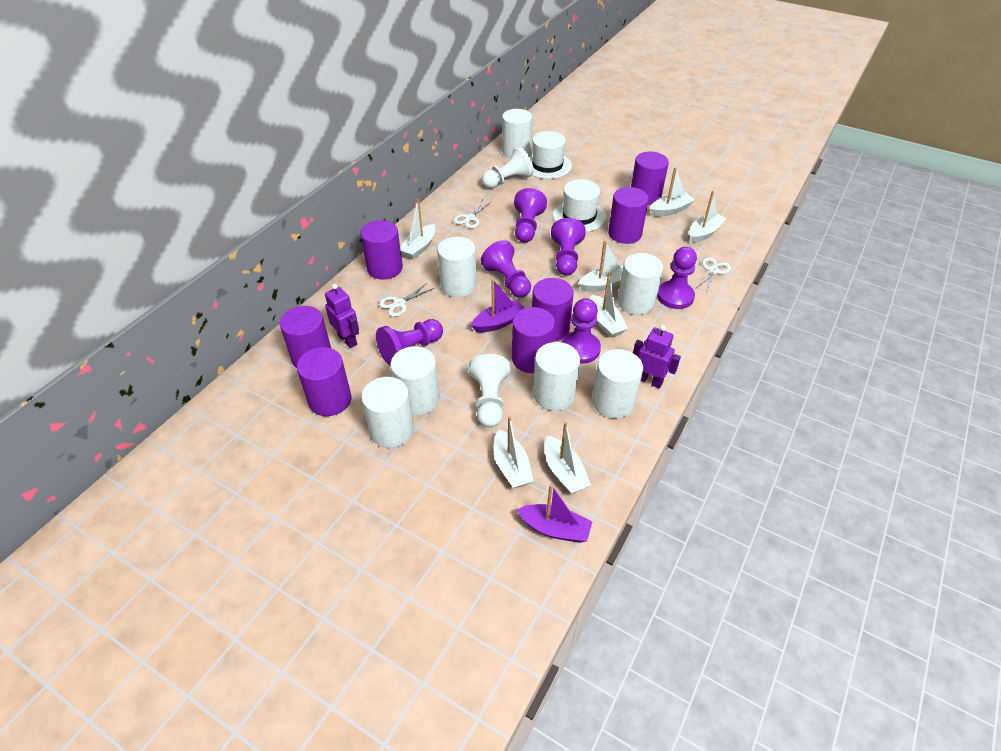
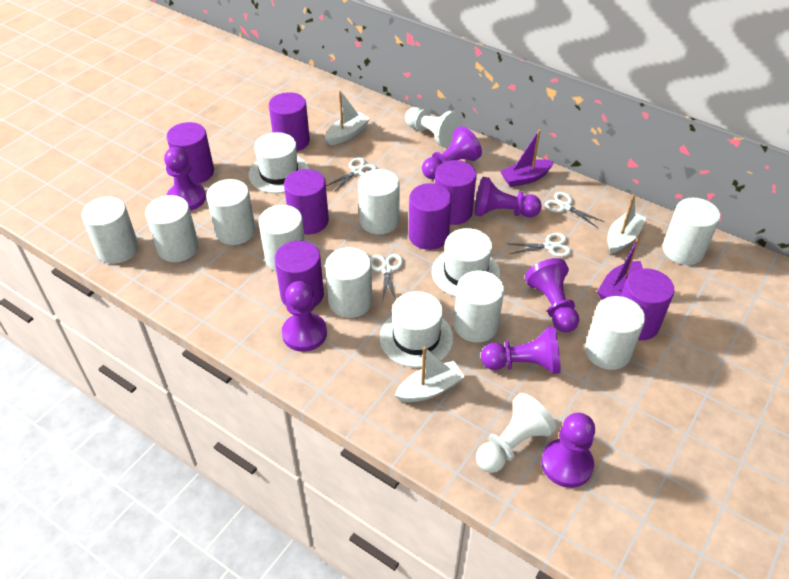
purple pawn: 6 -> 7
purple robot: 2 -> 0
white boat: 7 -> 3
white cylinder: 7 -> 9
white hat: 2 -> 3
white scissors: 3 -> 4

